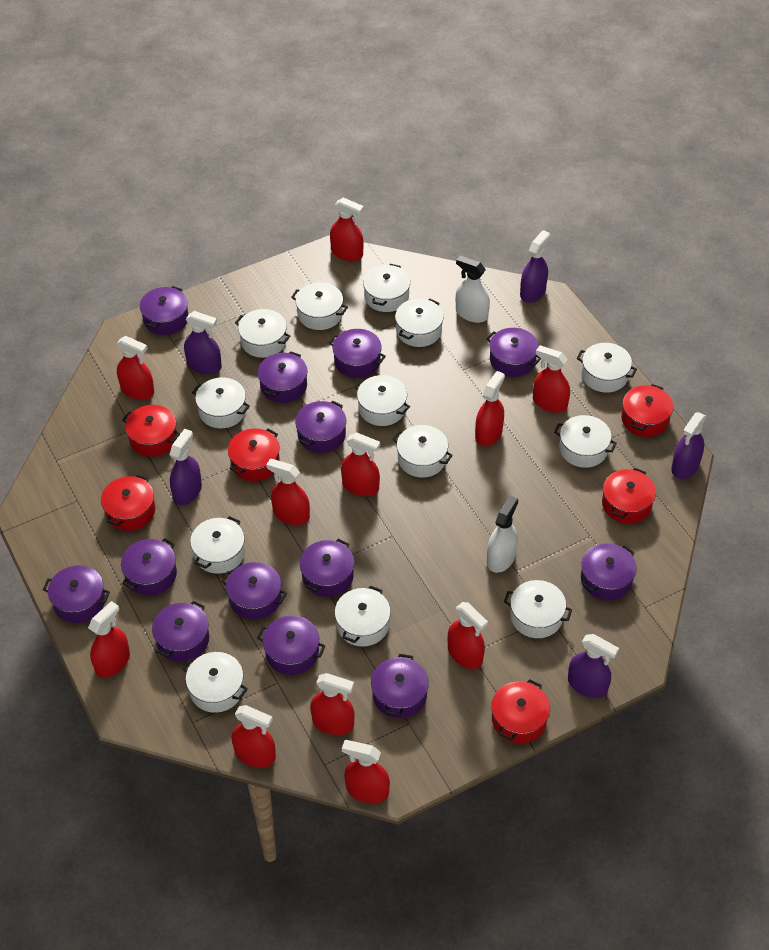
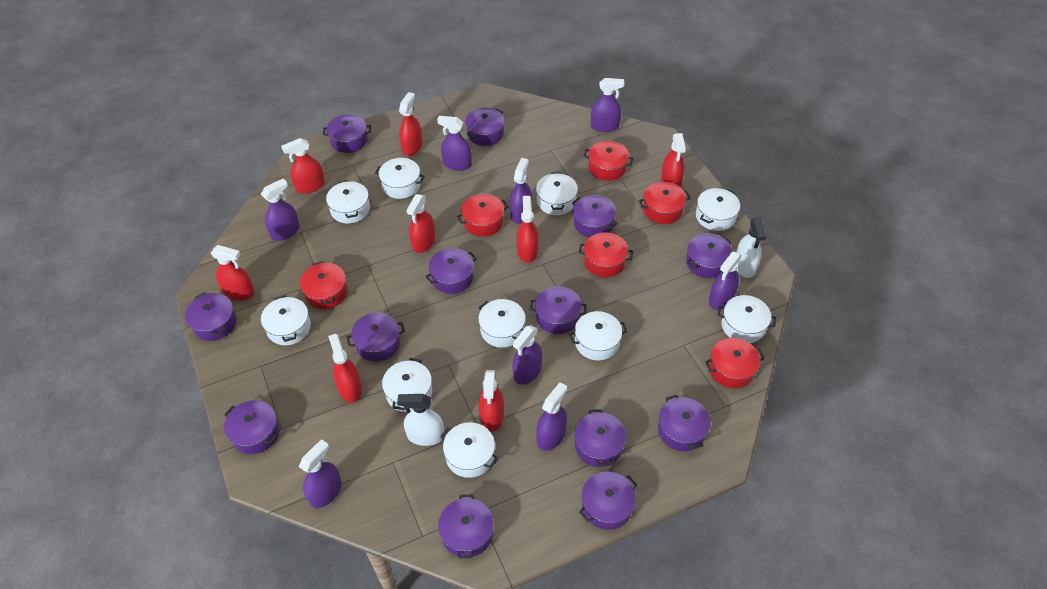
purple spray bottle: 5 -> 8
red spray bottle: 11 -> 8
white pot: 13 -> 10

